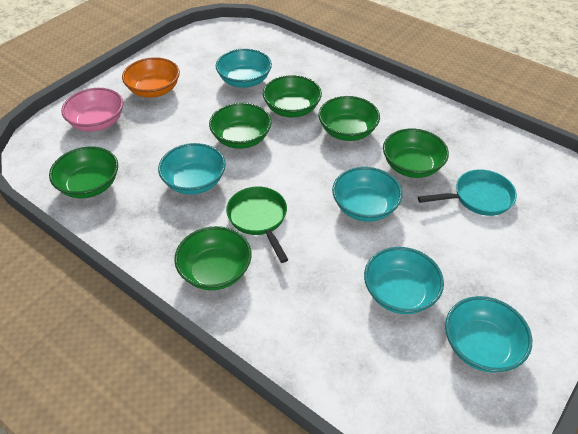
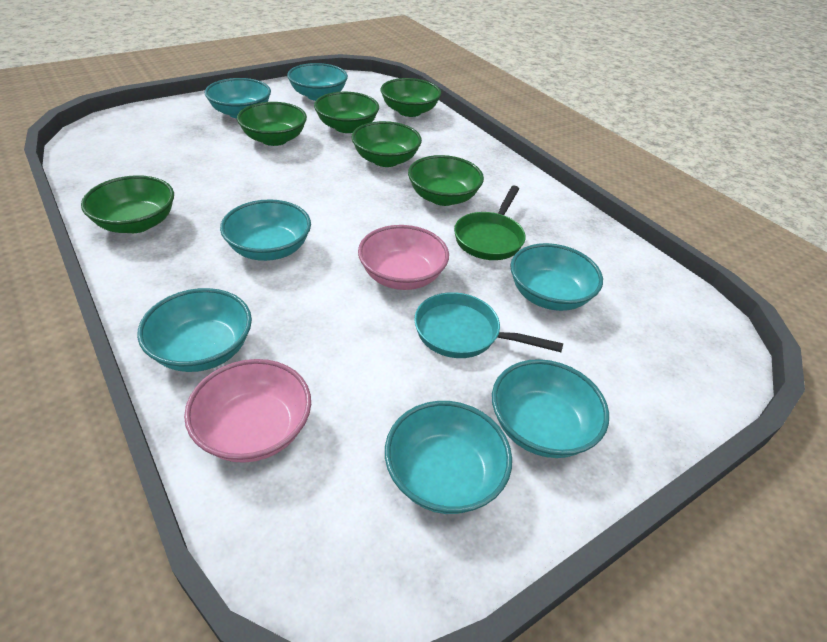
orange bowl: 1 -> 0
pink bowl: 1 -> 2
turquoise bowl: 5 -> 7

